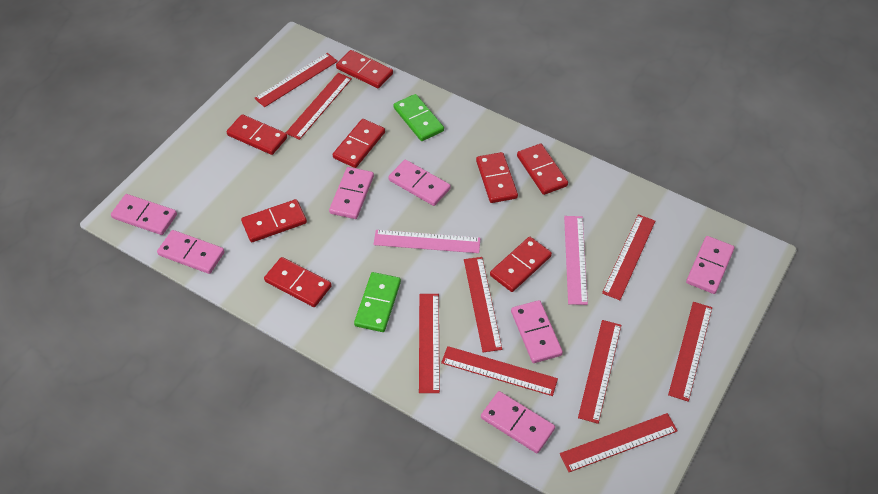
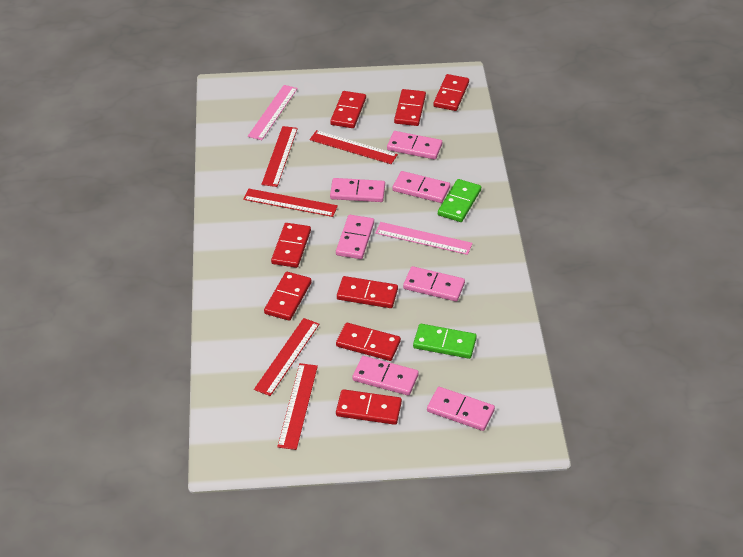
red ruler: 9 -> 5

